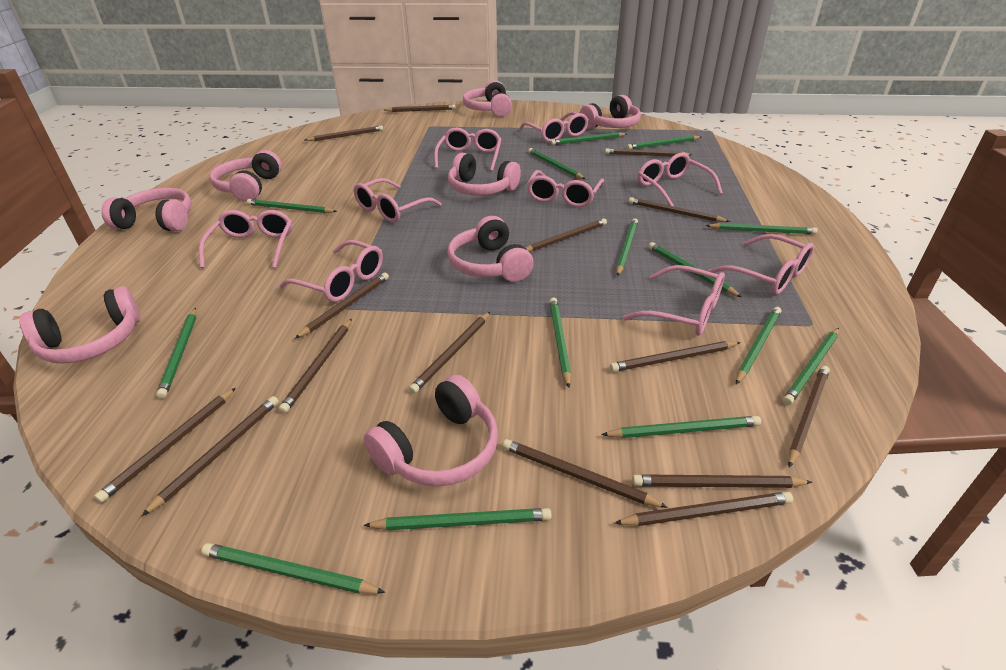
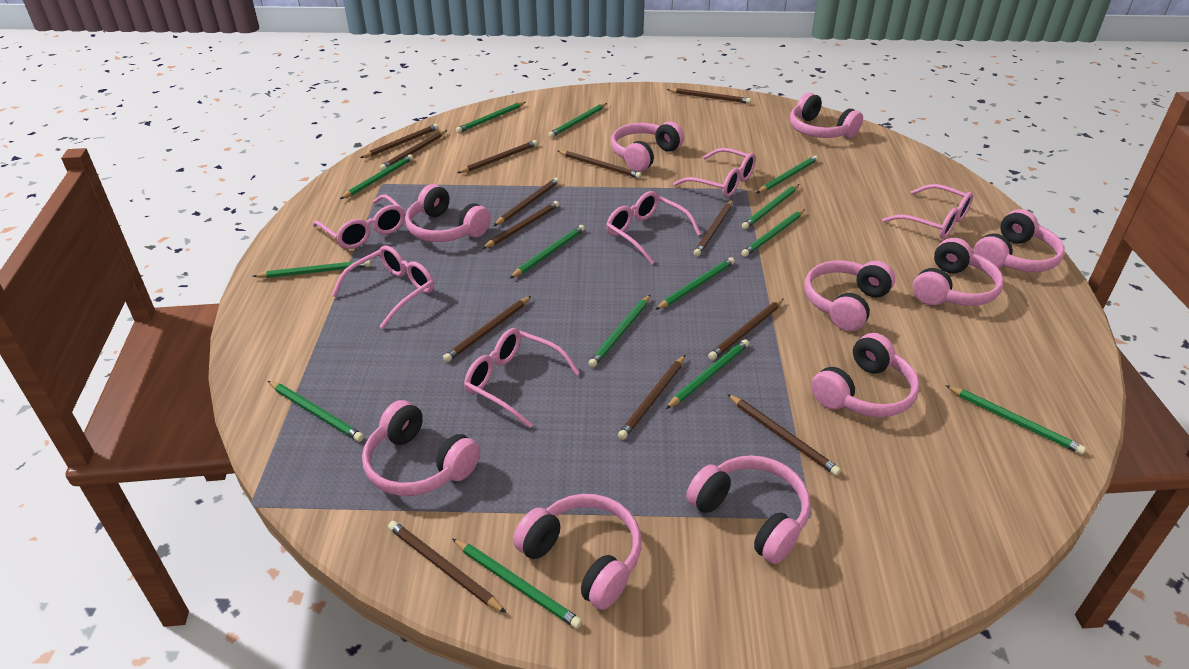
brown pencil: 15 -> 13
pink glasses: 9 -> 6
pink headphones: 8 -> 10

